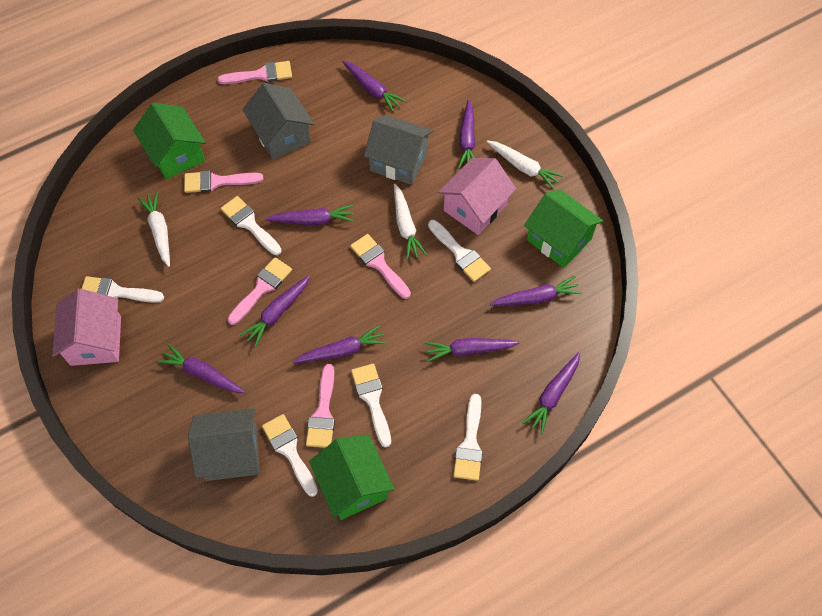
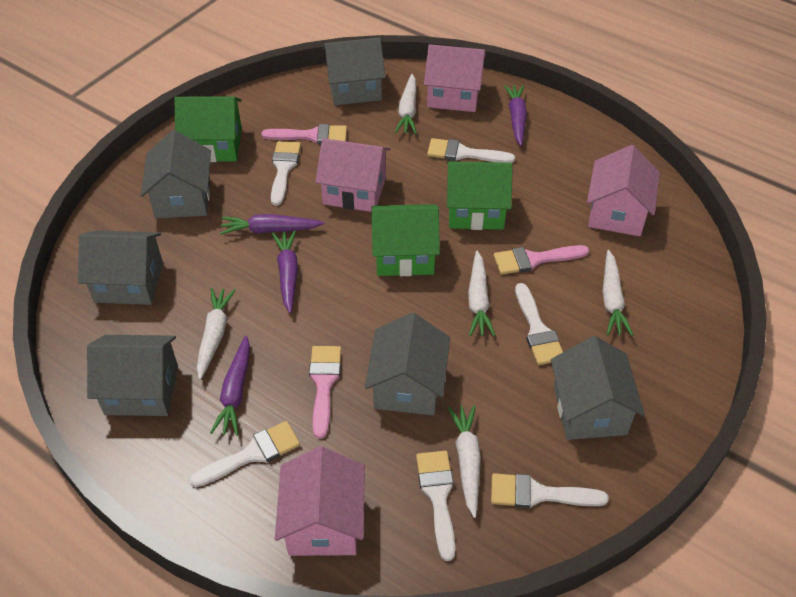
grey house: 3 -> 6
pink brush: 5 -> 3
pink house: 2 -> 4
purple carrot: 9 -> 4
white carrot: 3 -> 5

